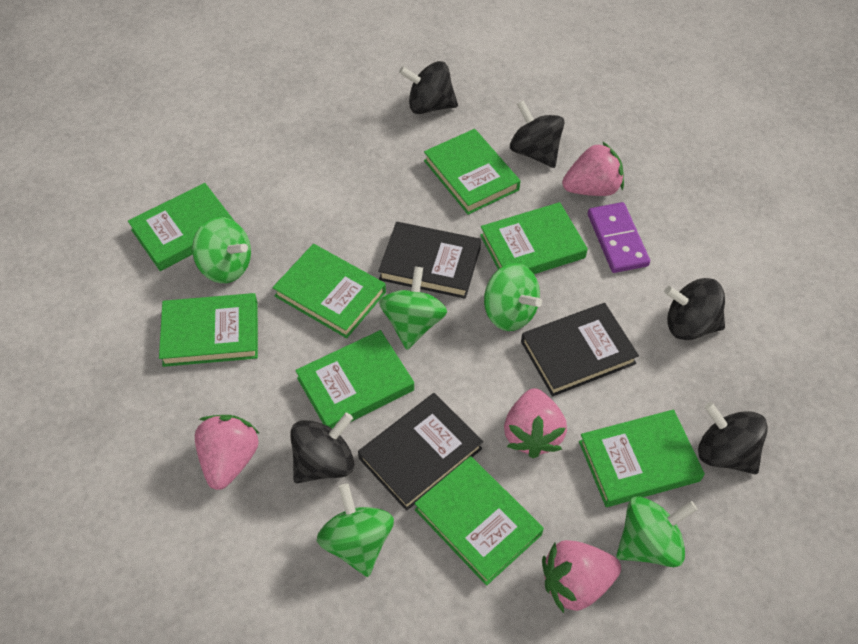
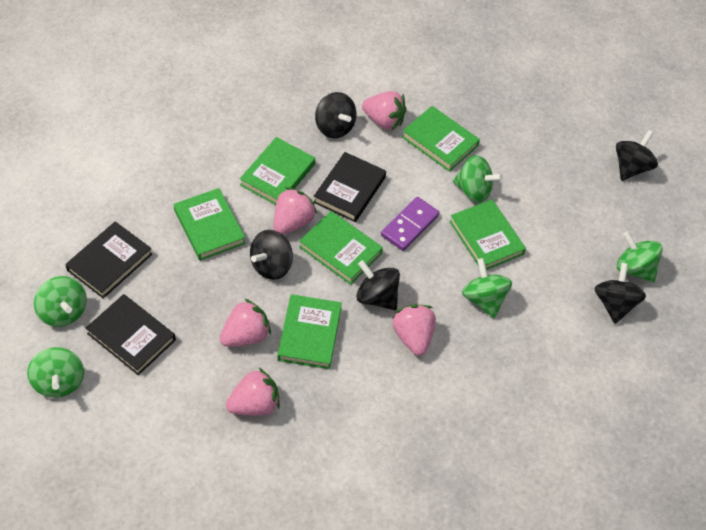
green book: 8 -> 6
pink strawberry: 4 -> 5

